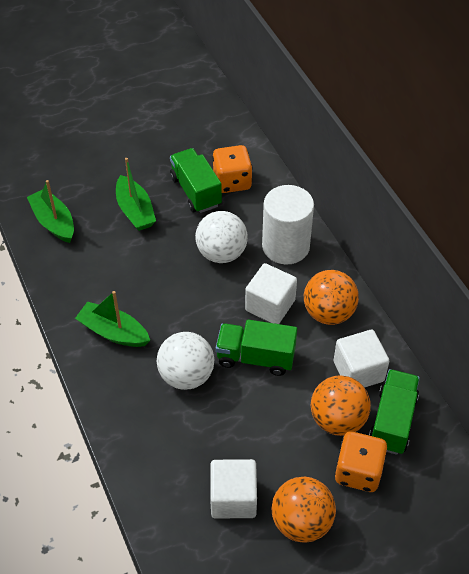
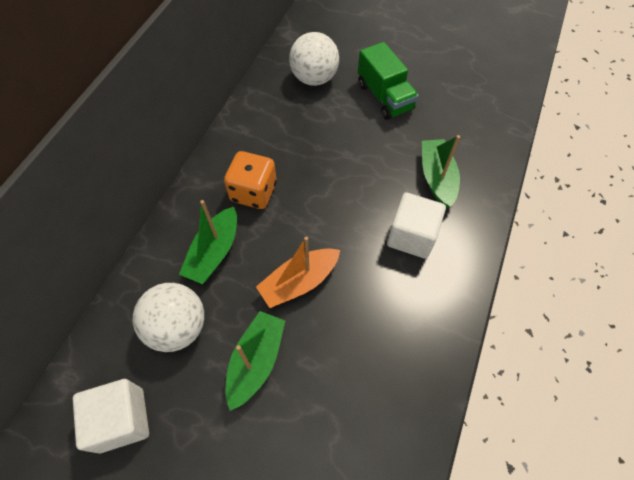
green truck: 3 -> 1
orange ball: 3 -> 0
orange boat: 0 -> 1
orange dice: 2 -> 1
white cube: 3 -> 2
white cylinder: 1 -> 0

